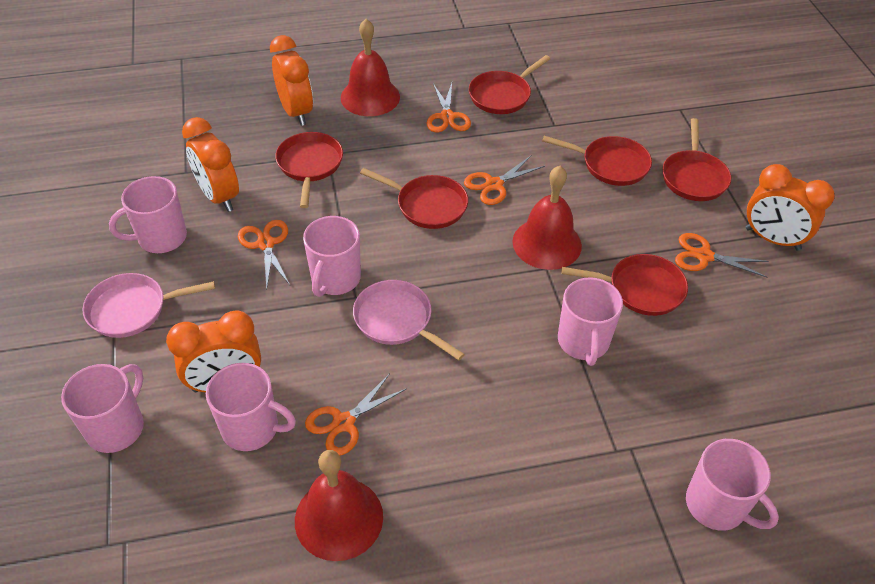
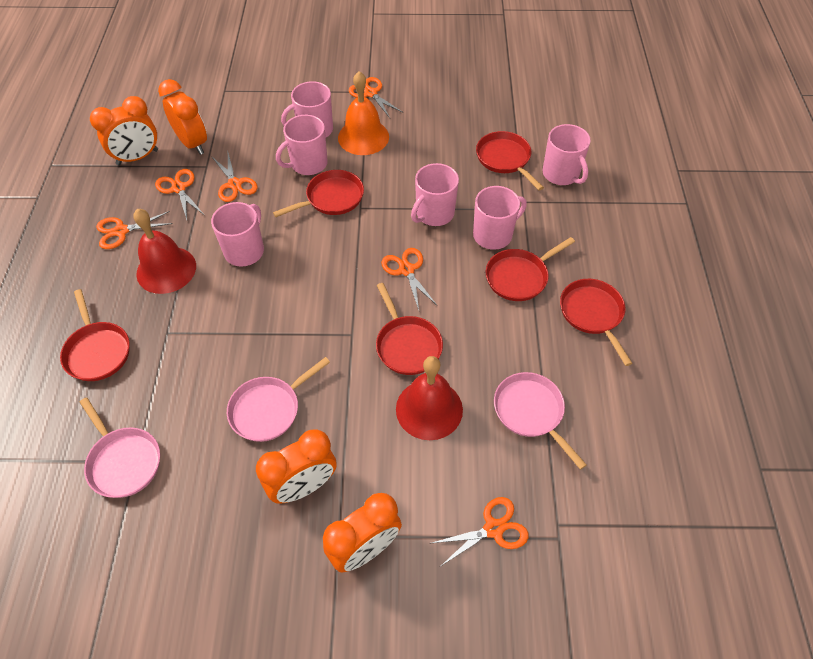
orange bell: 0 -> 1
orange scissors: 5 -> 6
pink pan: 2 -> 3
red bell: 3 -> 2

